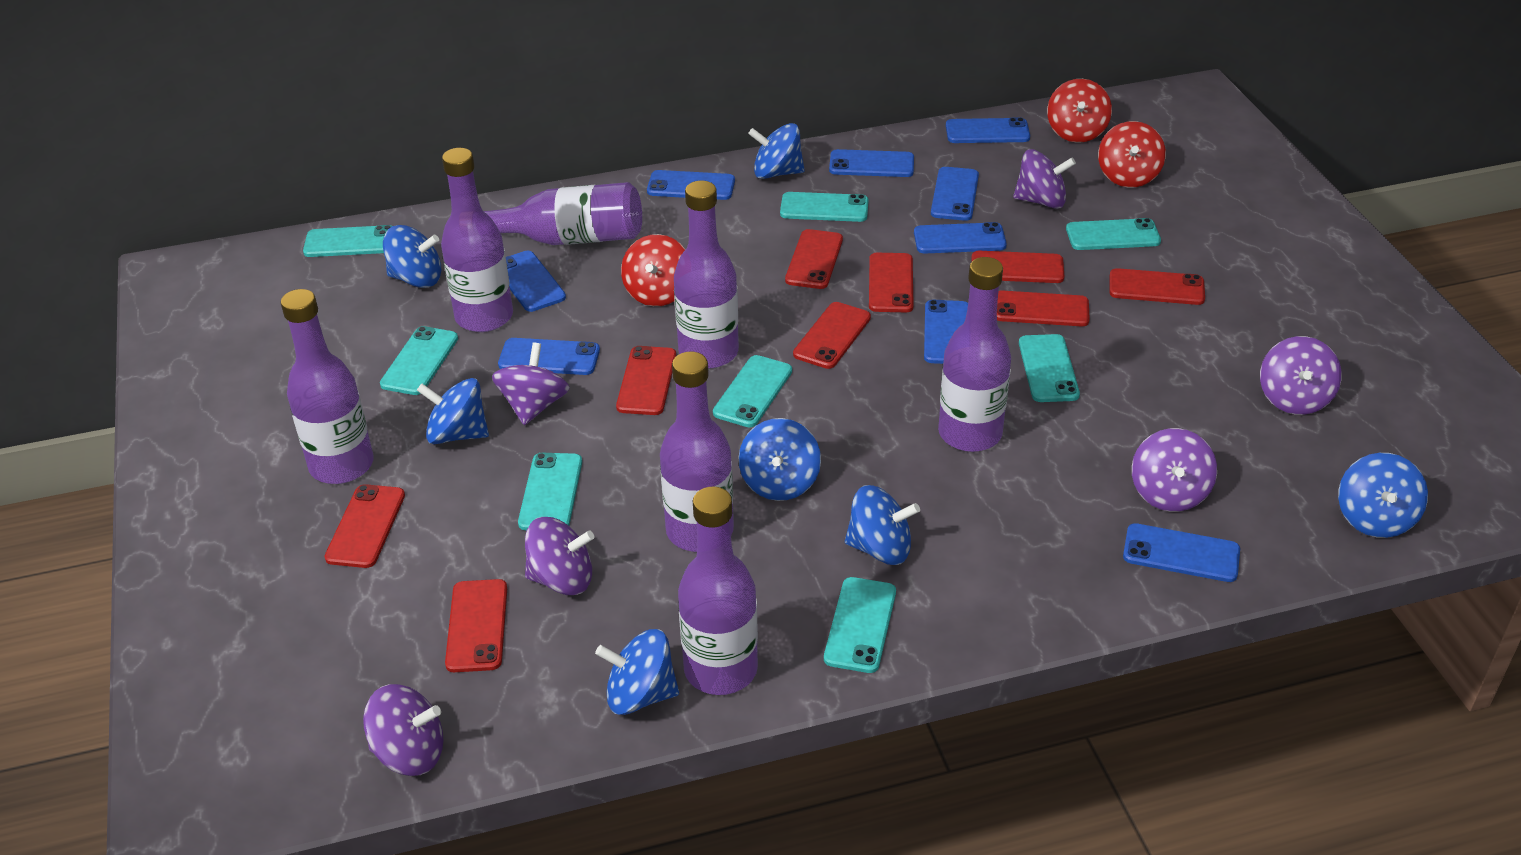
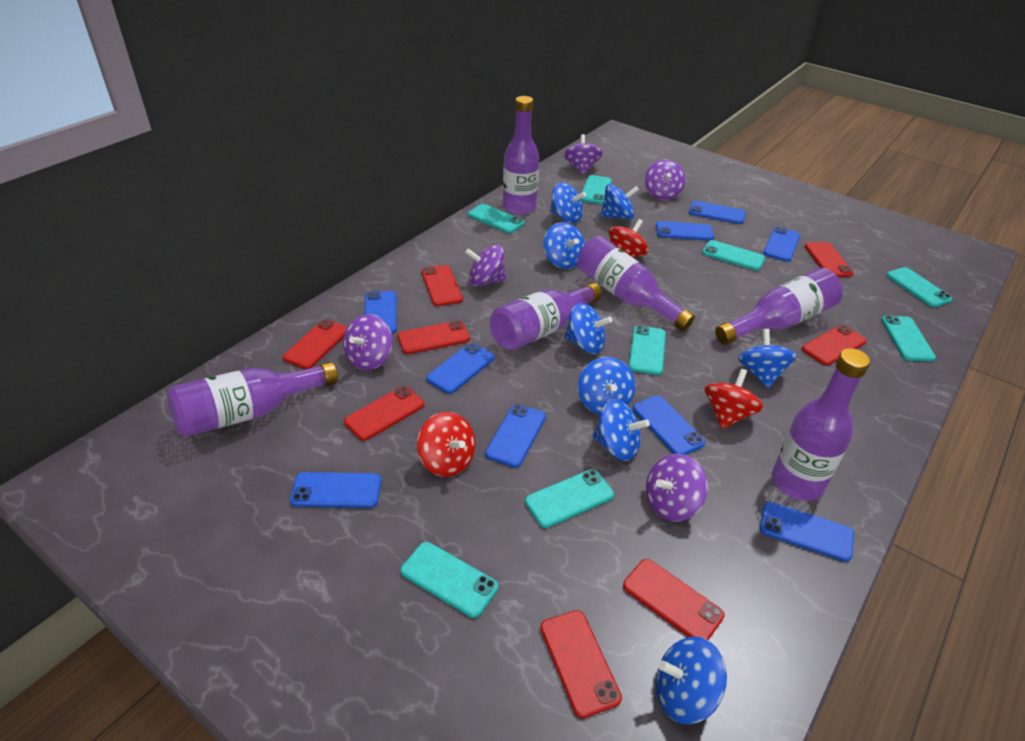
blue spinning top: 7 -> 8
purple bottle: 7 -> 6
purple spinning top: 6 -> 5
red phone: 9 -> 8

